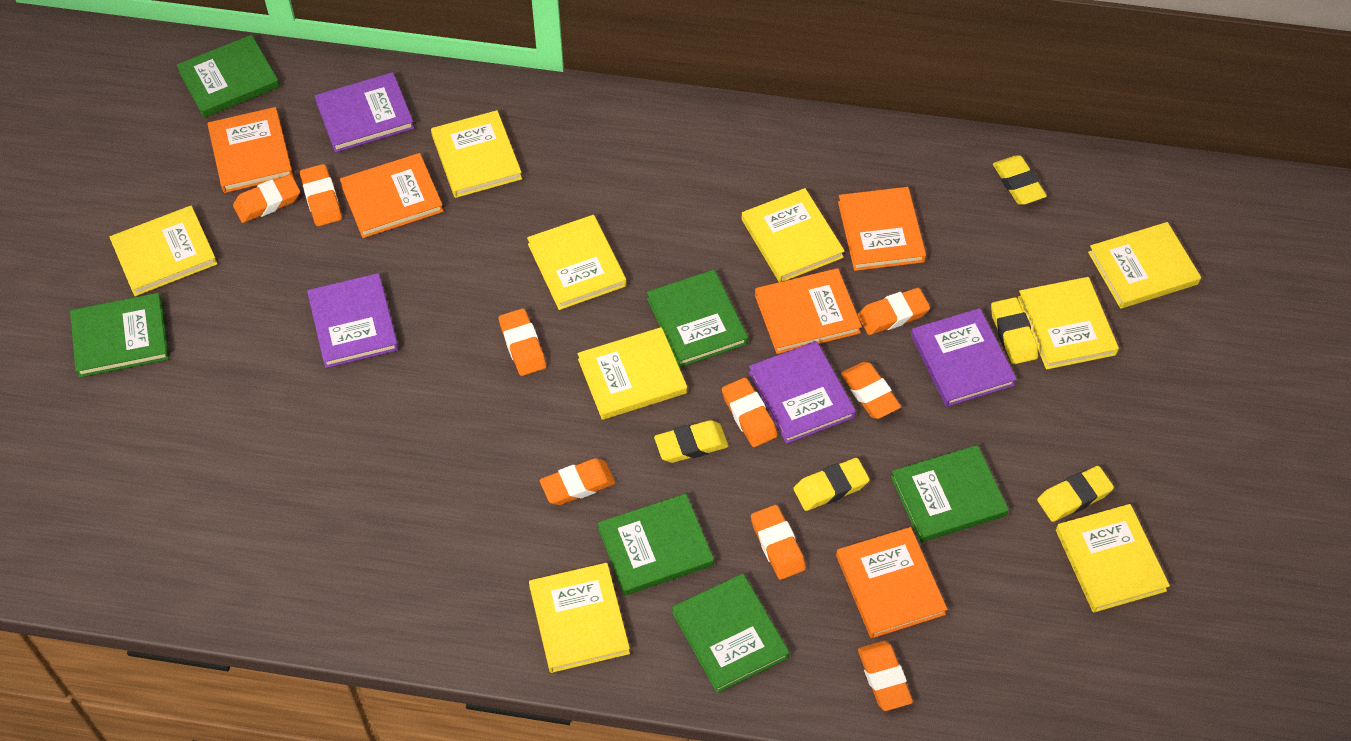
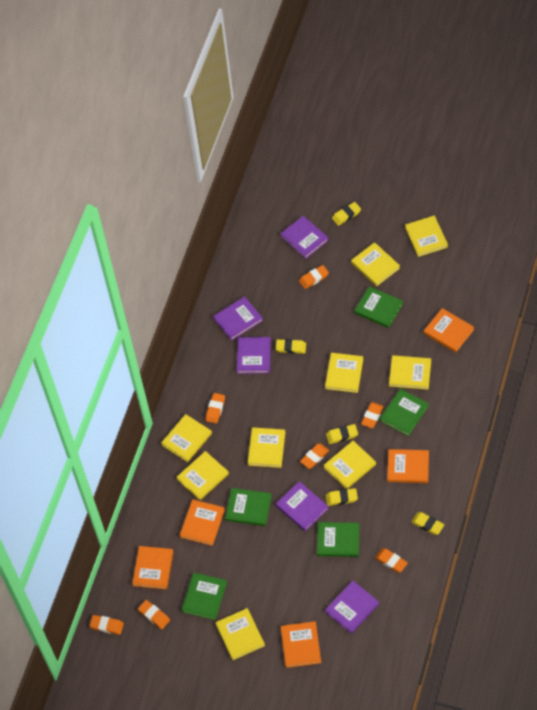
green book: 6 -> 5
orange eraser: 9 -> 7
purple book: 4 -> 5

